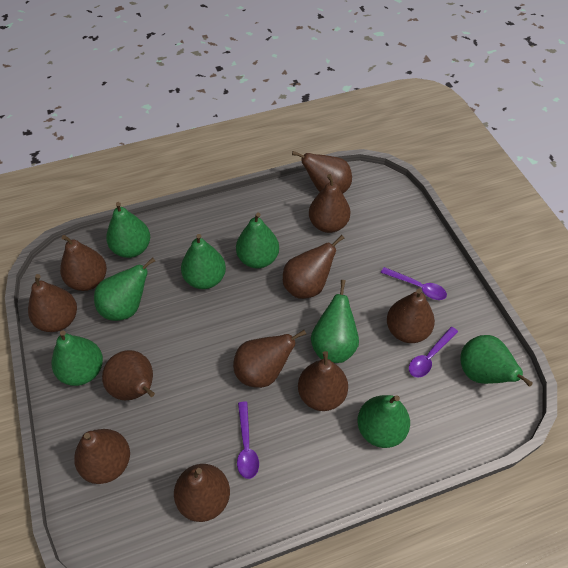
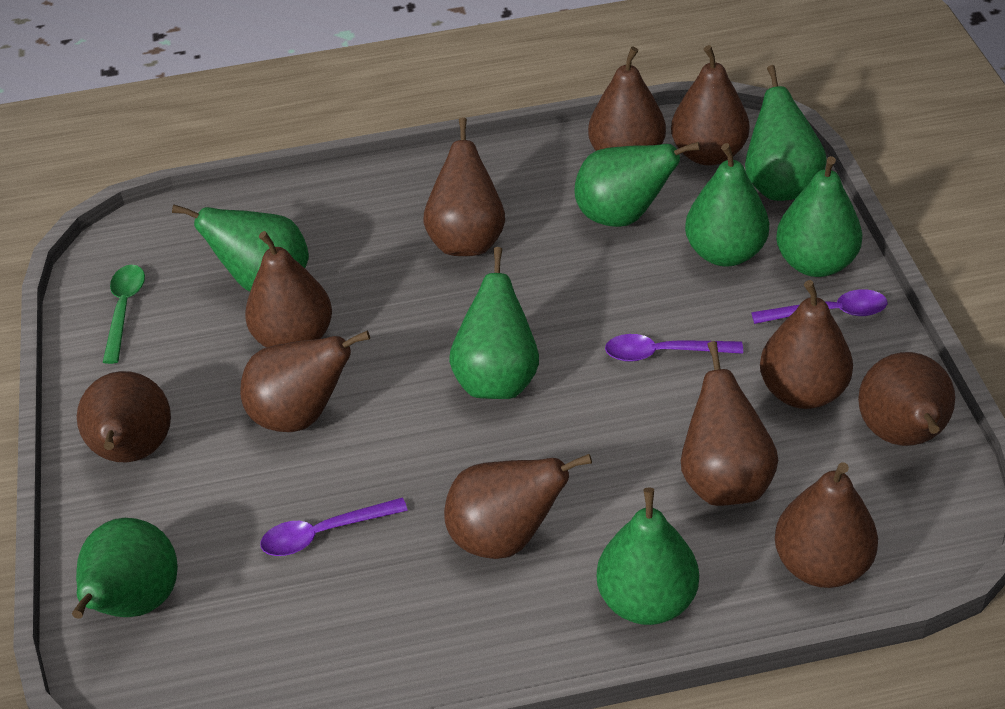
green spoon: 0 -> 1

